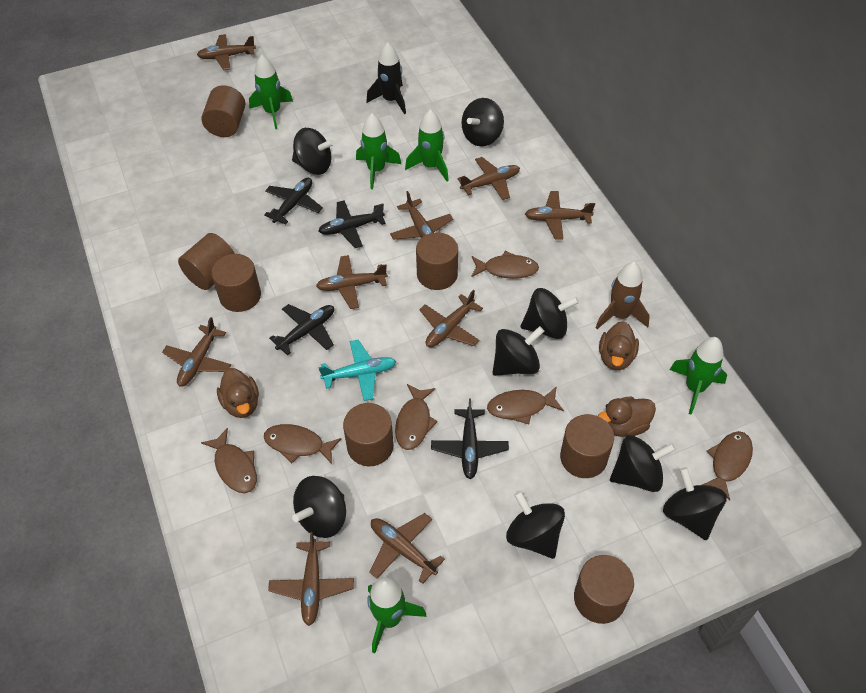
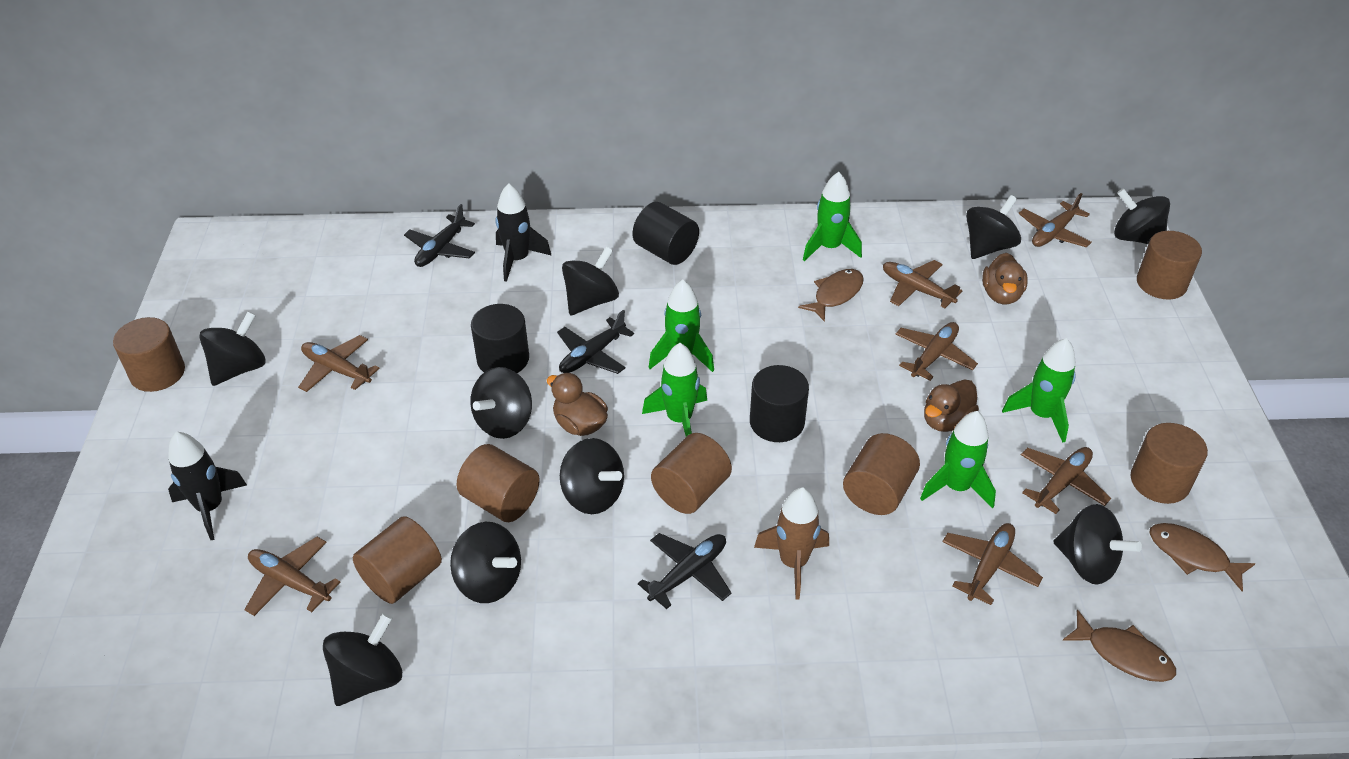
black cylinder: 0 -> 3
black plane: 4 -> 3
black rocket: 1 -> 2
black spinning top: 8 -> 9
brown fish: 6 -> 3
brown plane: 9 -> 7
turquoise plane: 1 -> 0

